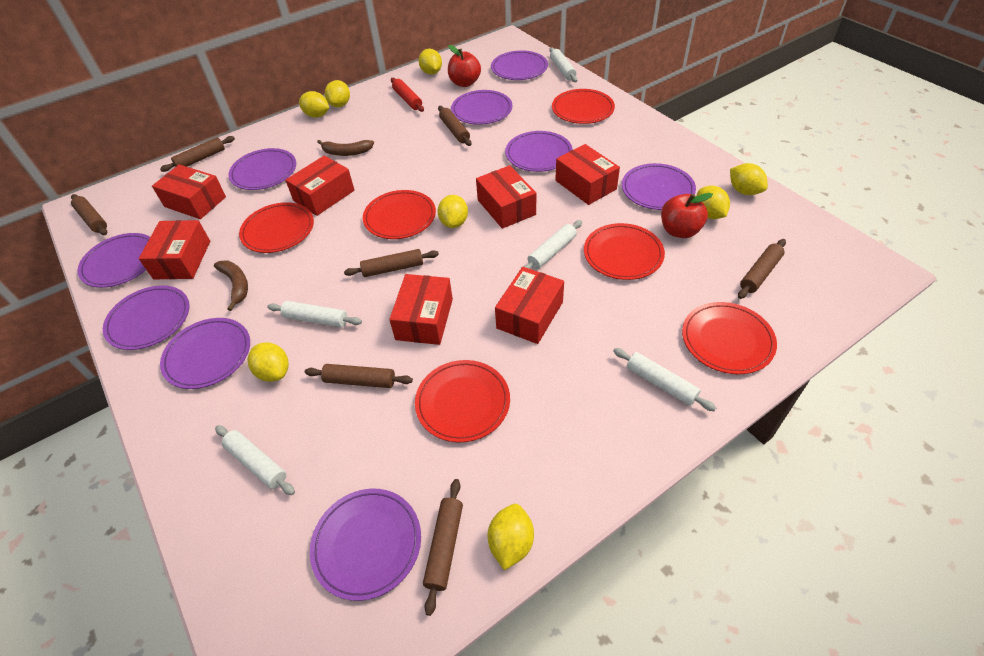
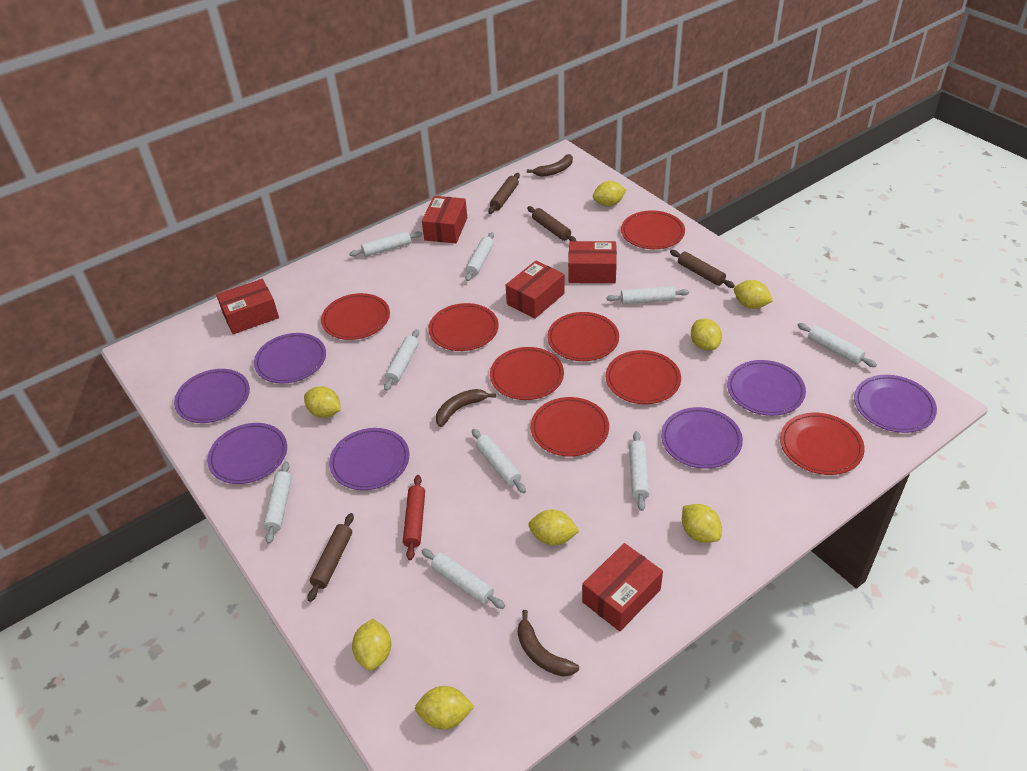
brown banana: 2 -> 3
brown rolling pin: 7 -> 4
purple plate: 9 -> 7
red apple: 2 -> 0
red box: 7 -> 5
red plate: 6 -> 8
white rolling pin: 5 -> 9

